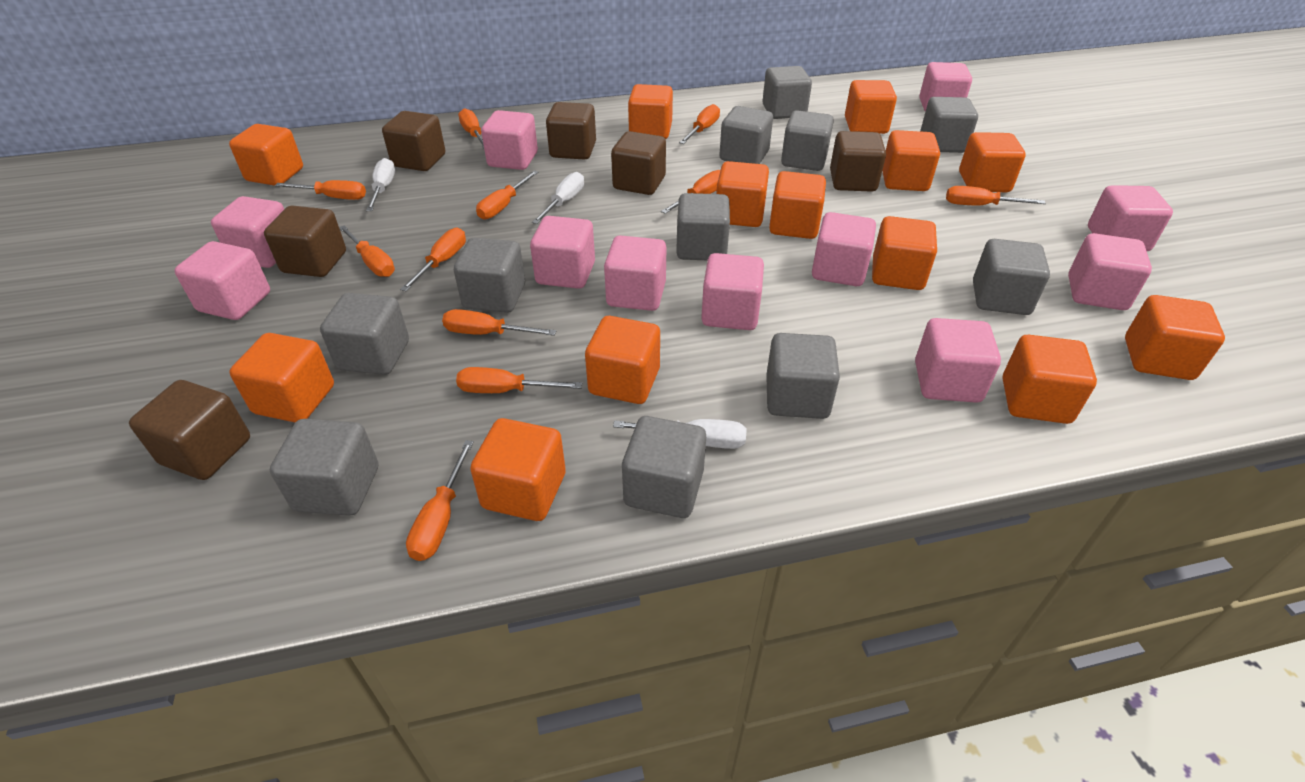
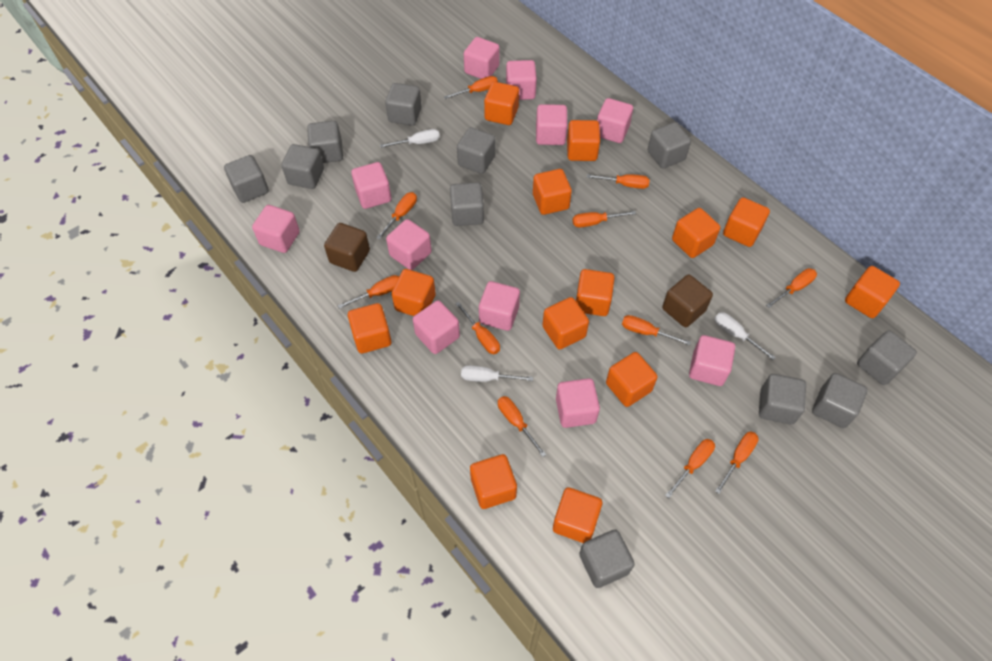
brown cube: 6 -> 2

